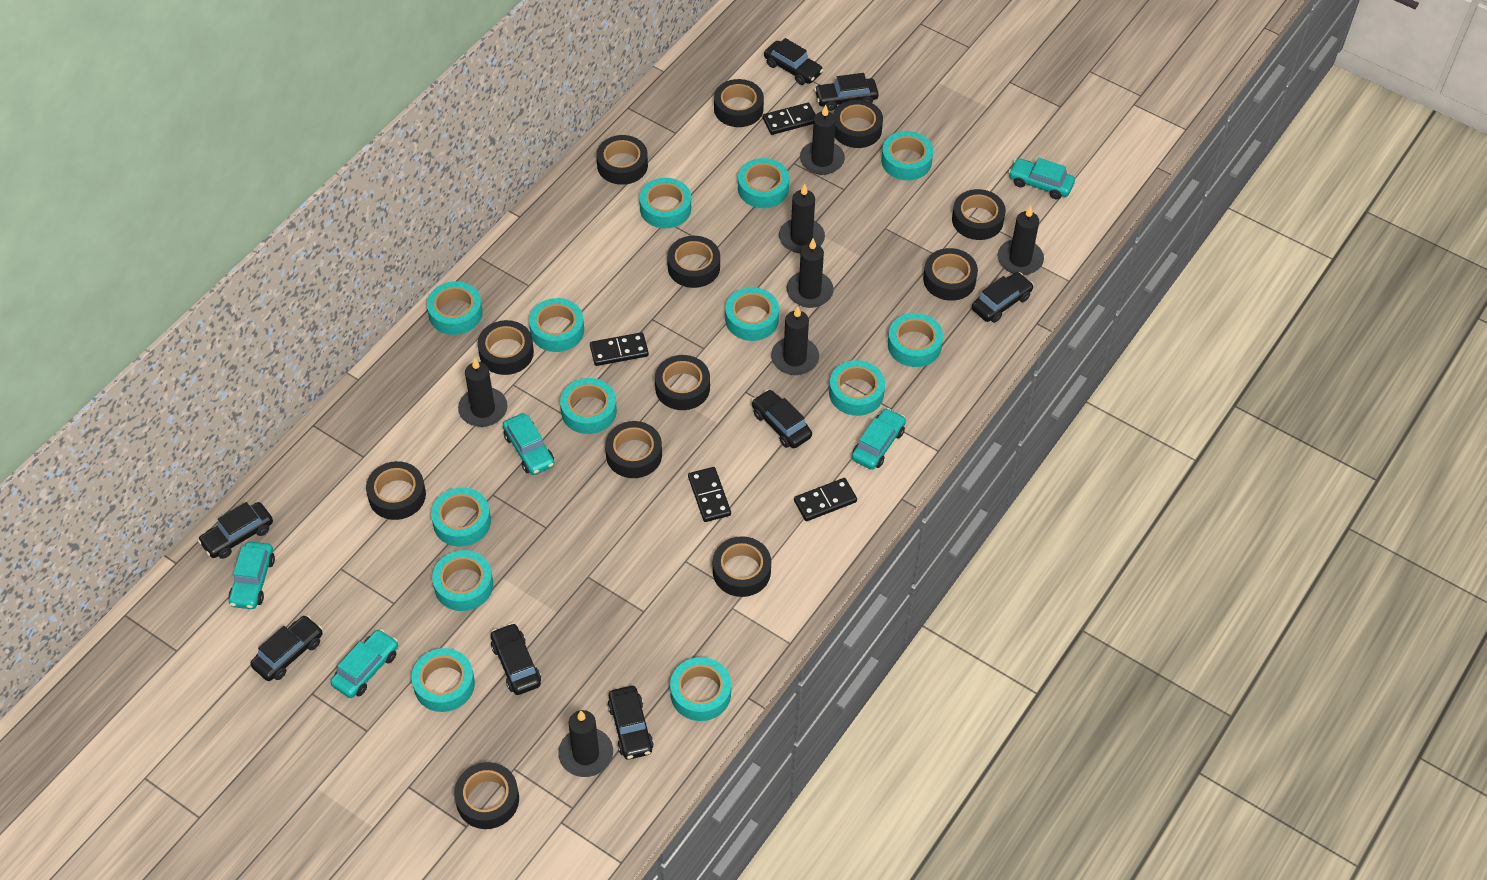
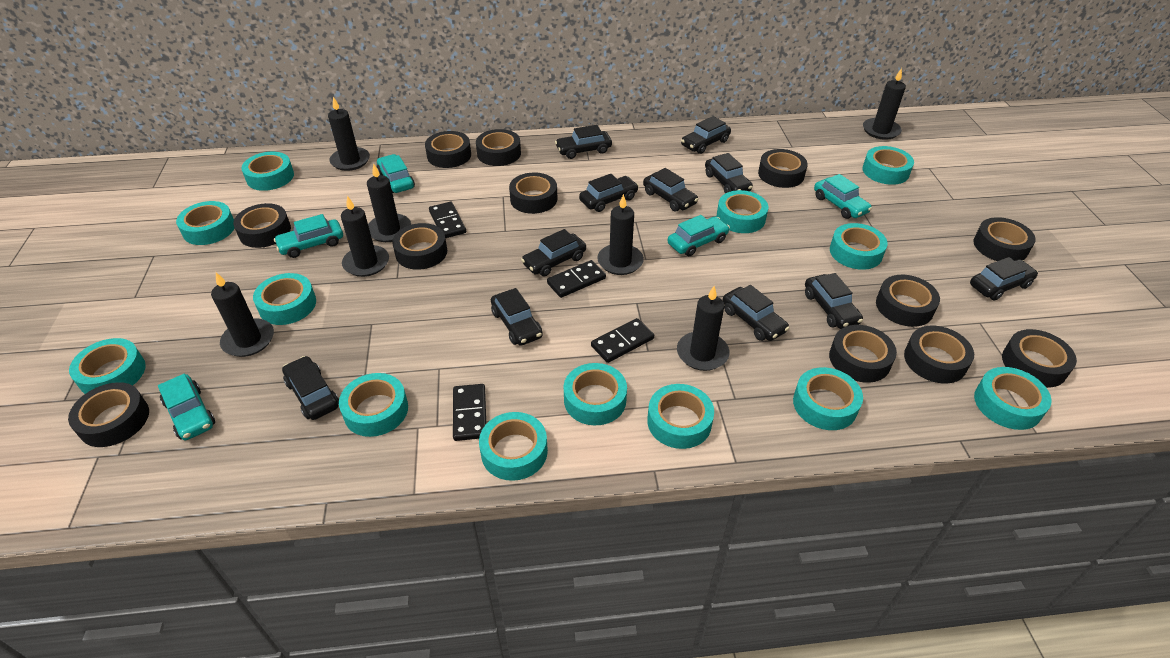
black car: 8 -> 11

